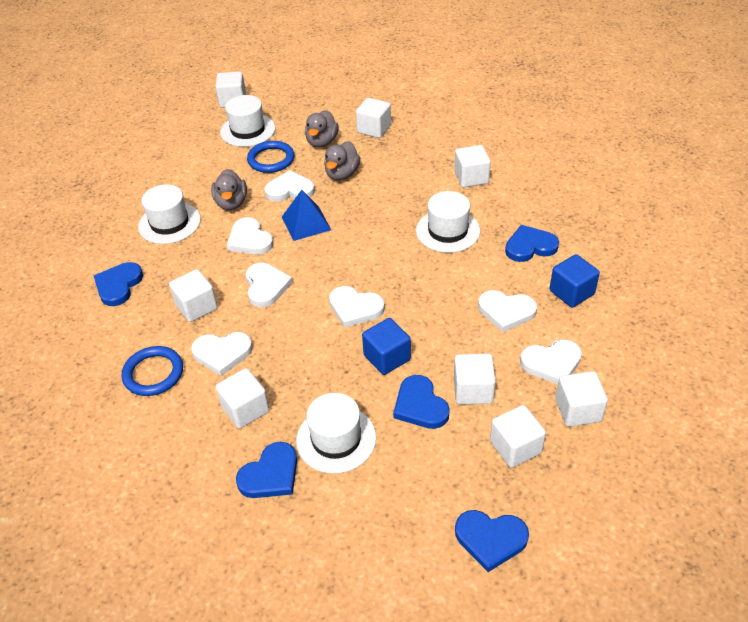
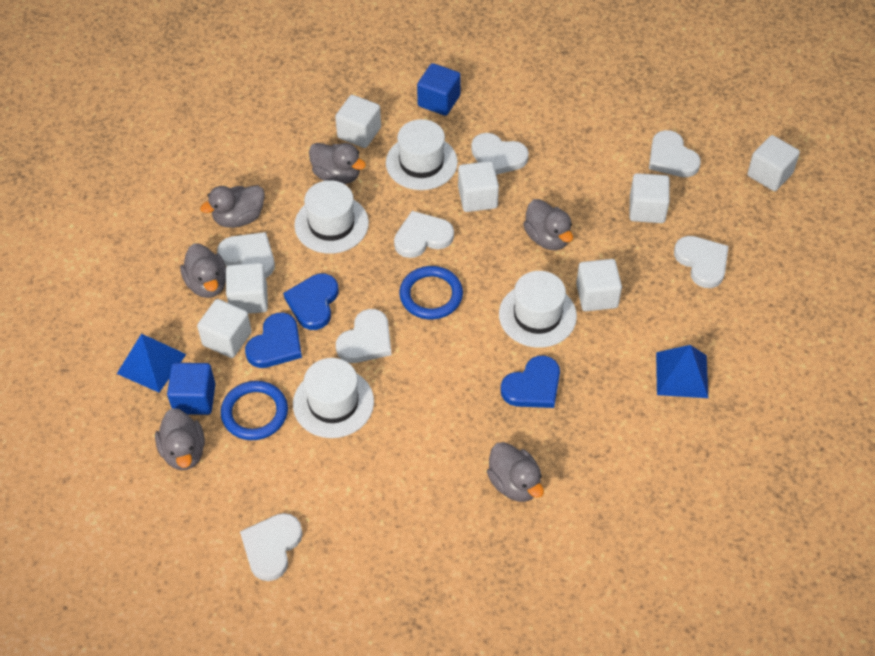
blue heart: 5 -> 3
blue pyramid: 1 -> 2
grey duck: 3 -> 6
white cube: 8 -> 7

